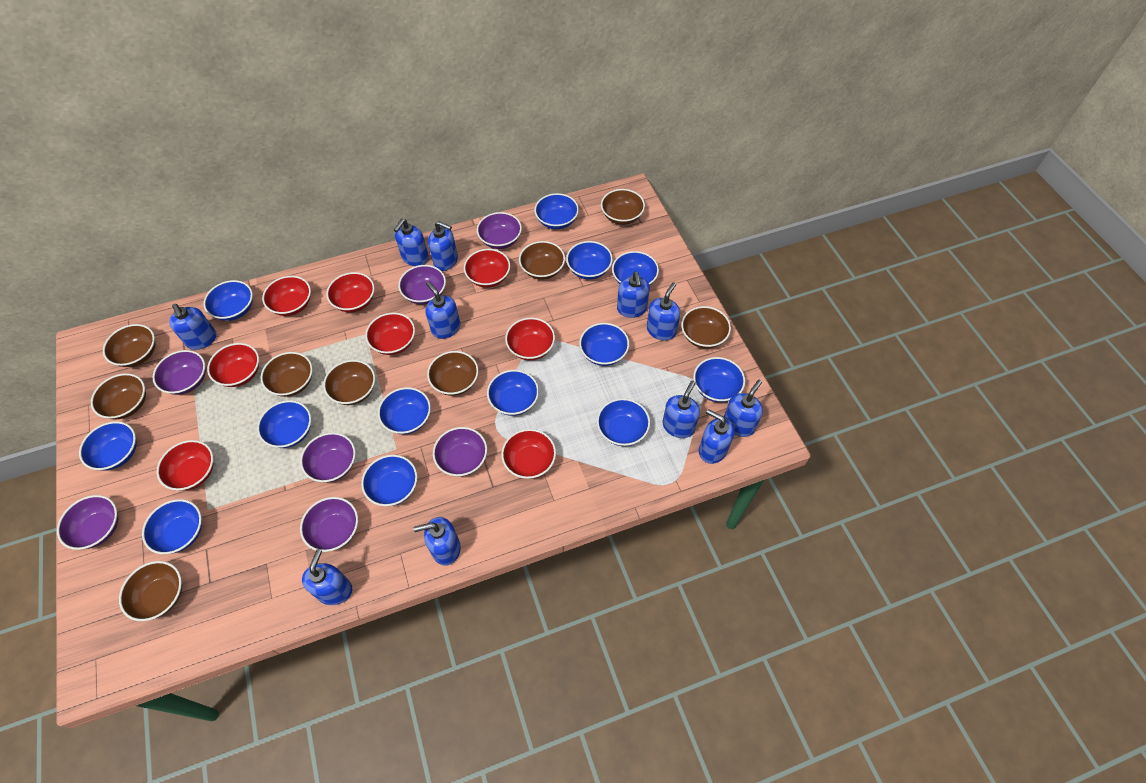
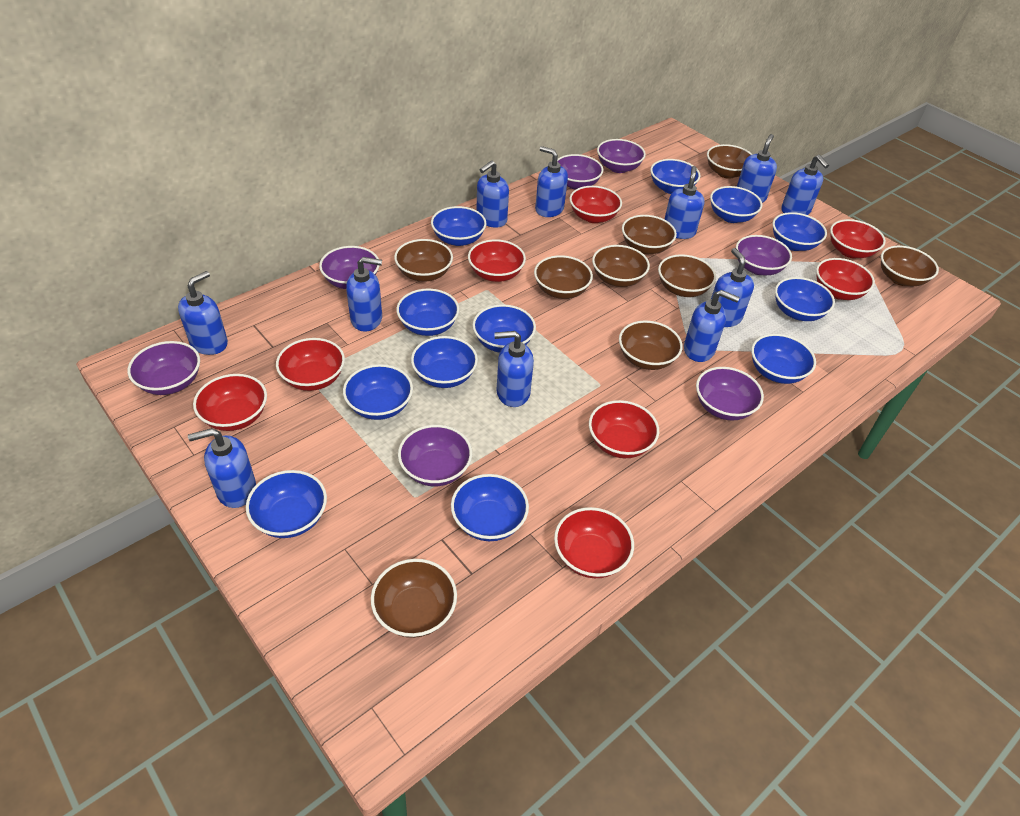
blue bowl: 13 -> 12

